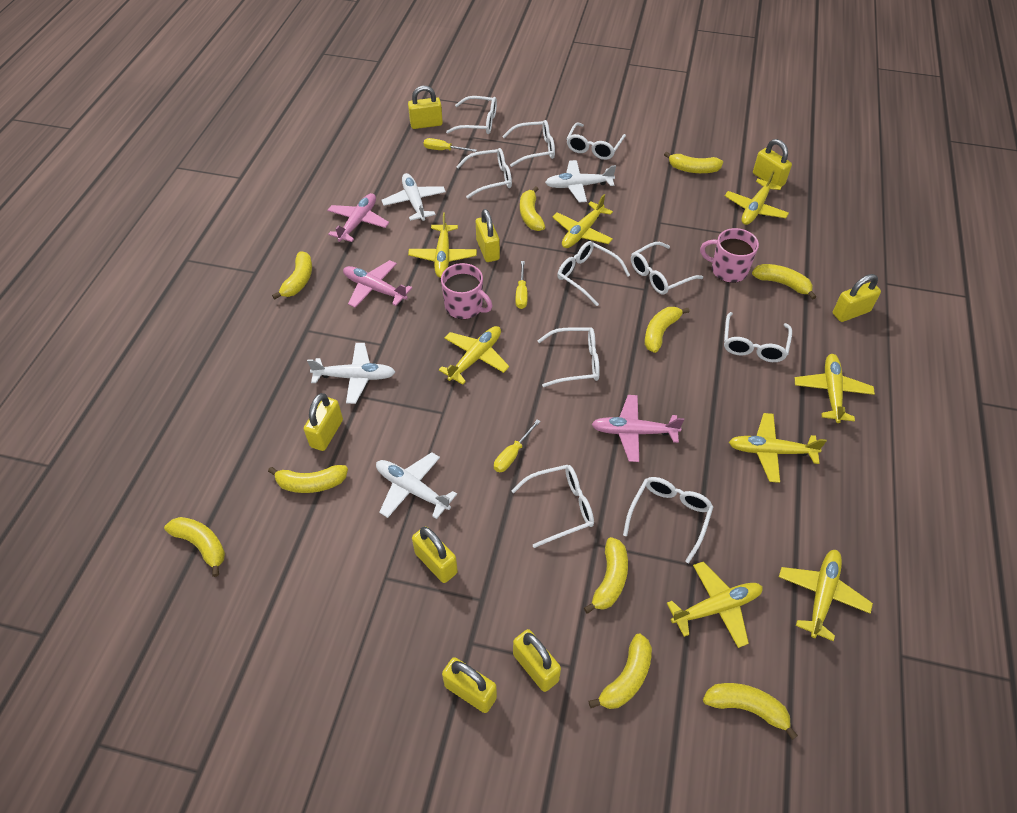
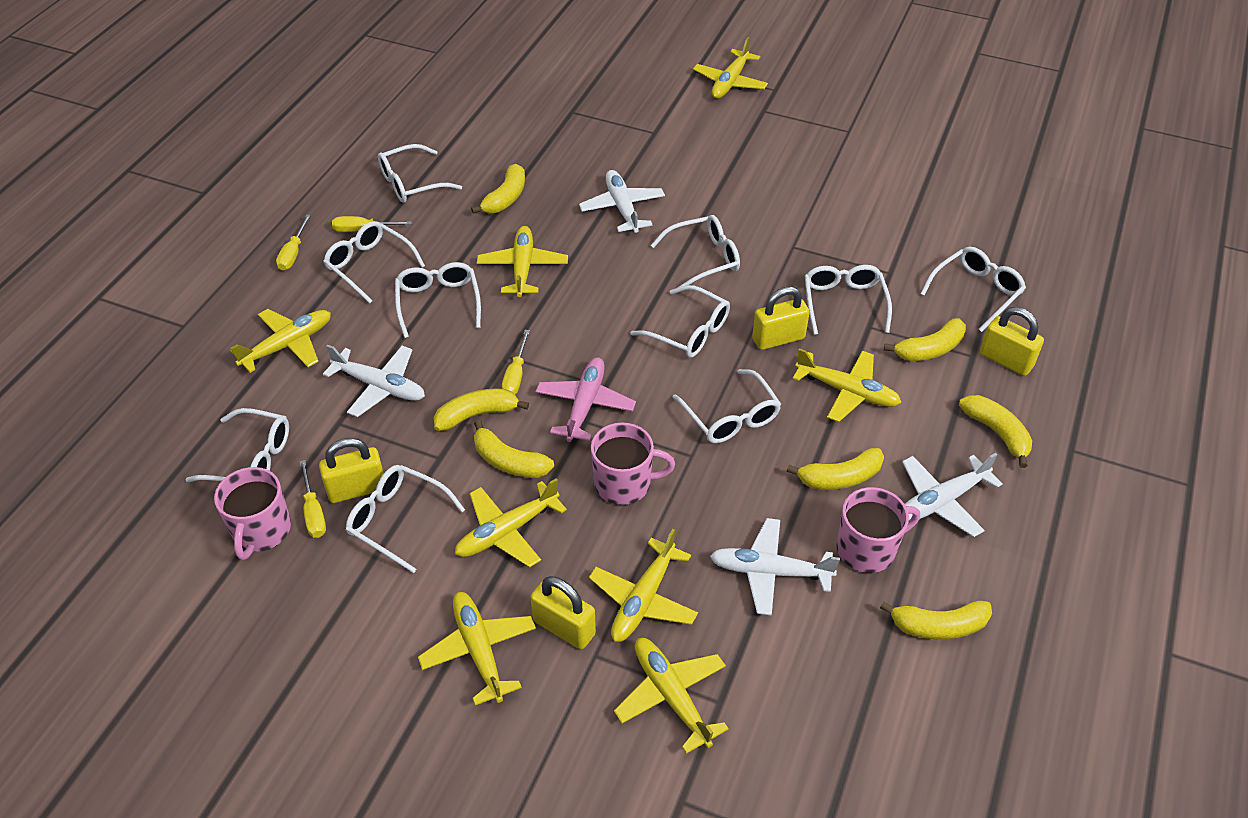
pink mug: 2 -> 3
pink plane: 3 -> 1
yellow banana: 10 -> 7
yellow padlock: 8 -> 4
yellow screwdriver: 3 -> 4

